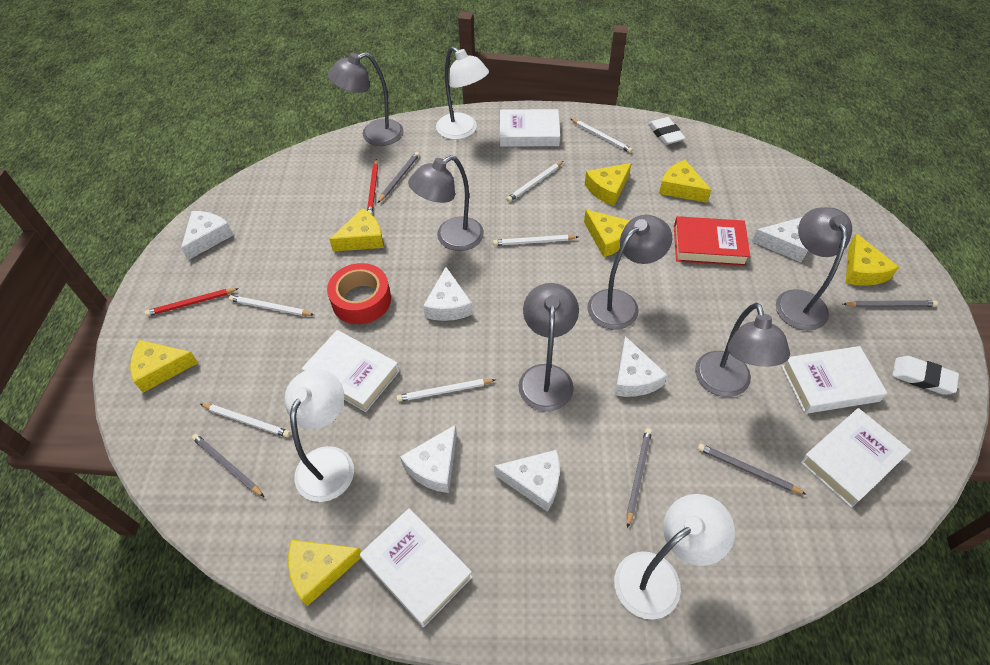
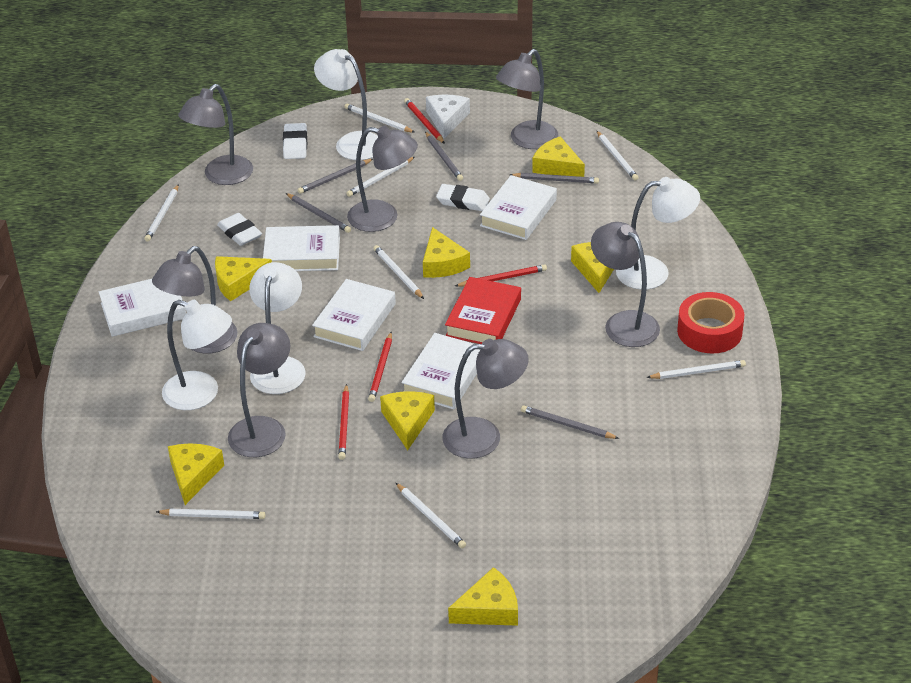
grey lamp: 6 -> 7
red pencil: 2 -> 4
white cheese: 6 -> 1
white eraser: 2 -> 3
white lamp: 3 -> 4
white pencil: 6 -> 8

